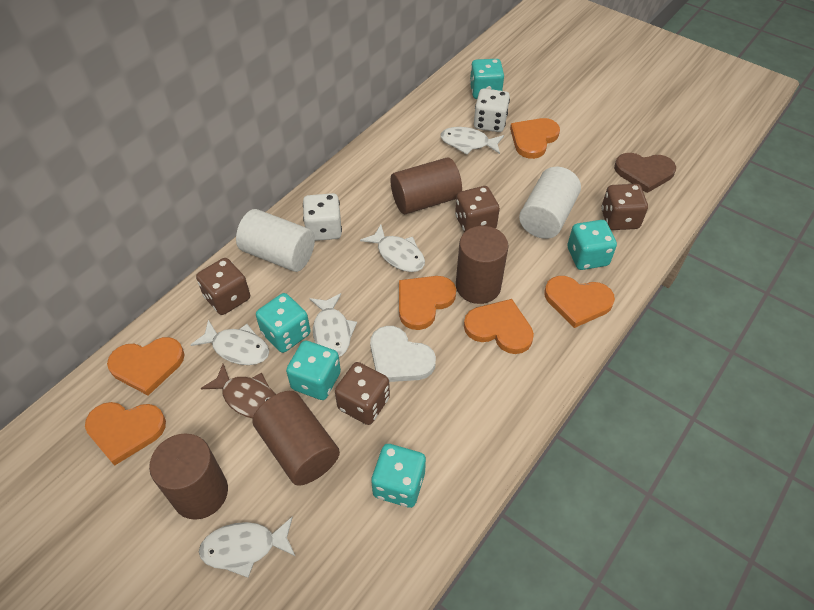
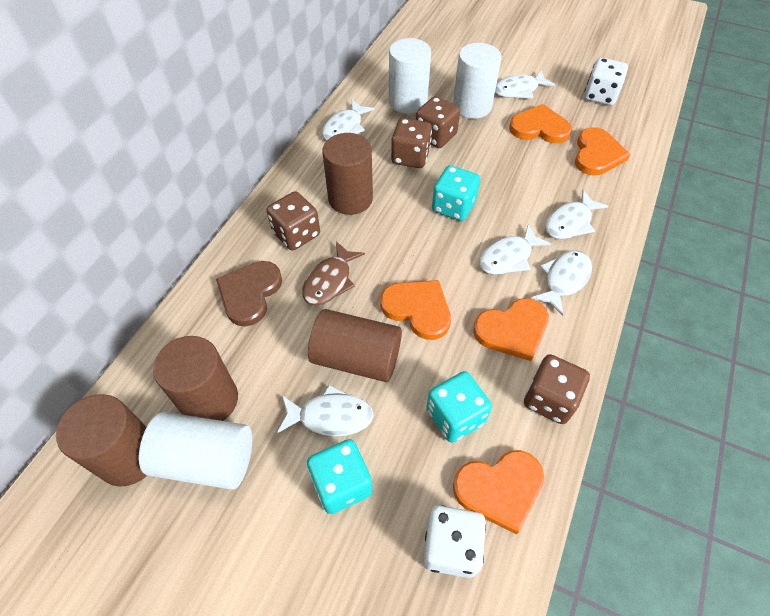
orange heart: 6 -> 5
turquoise dice: 5 -> 3
white cylinder: 2 -> 3
white fish: 5 -> 6
white heart: 1 -> 0

